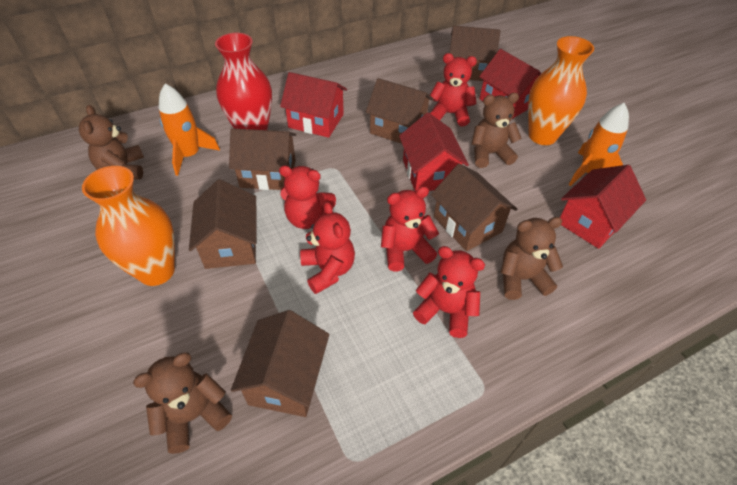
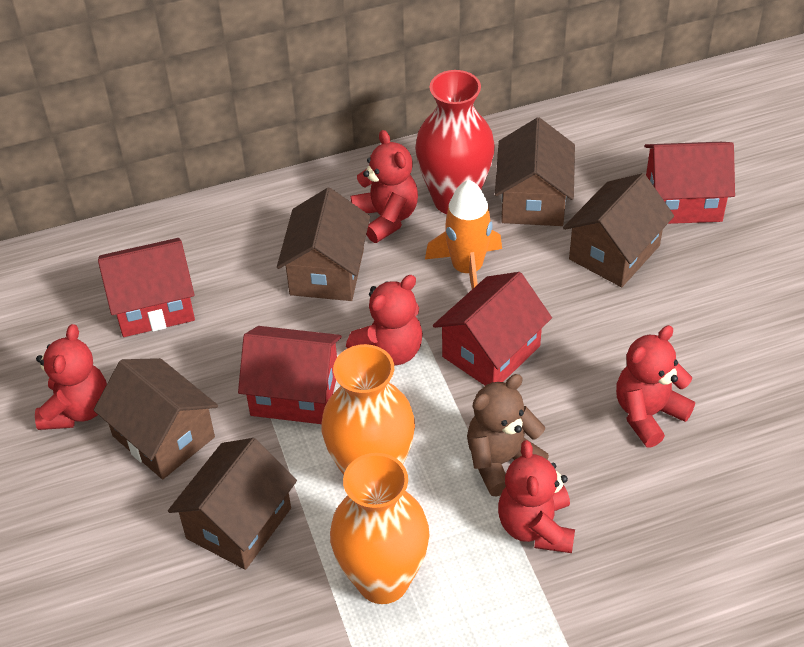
brown house: 6 -> 5
brown teddy bear: 4 -> 1
orange rocket: 2 -> 1

